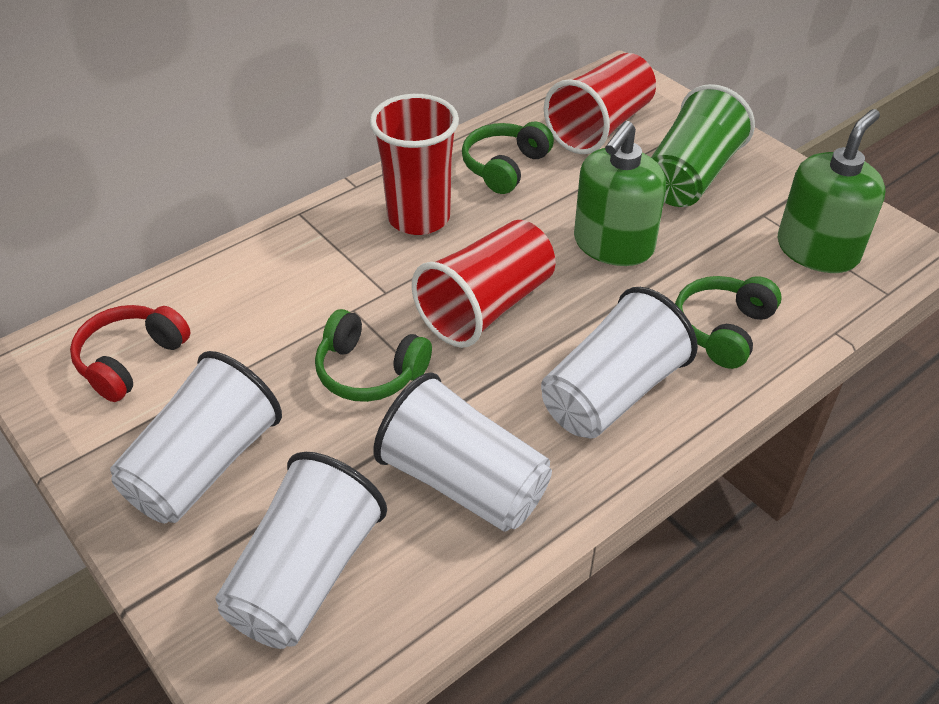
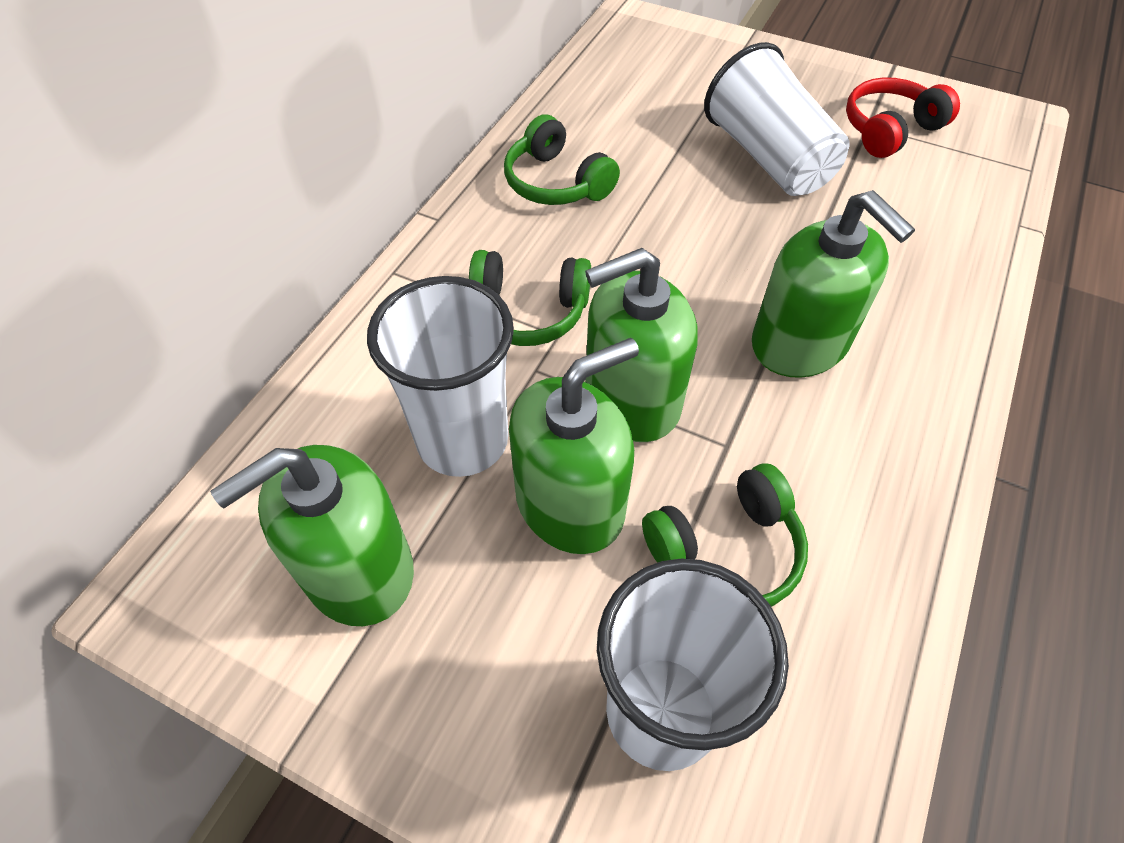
green cup: 1 -> 0
green soap dispenser: 2 -> 4
red cup: 3 -> 0
white cup: 4 -> 3

